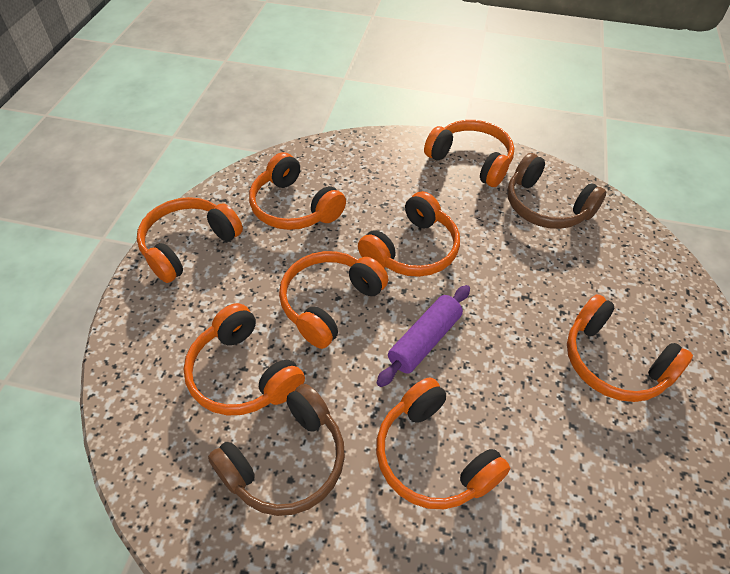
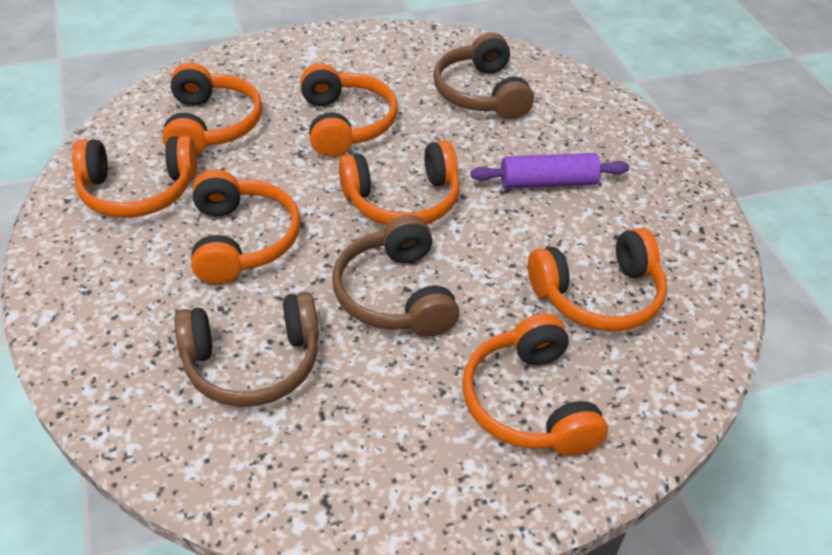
brown headphones: 2 -> 3
orange headphones: 8 -> 7

